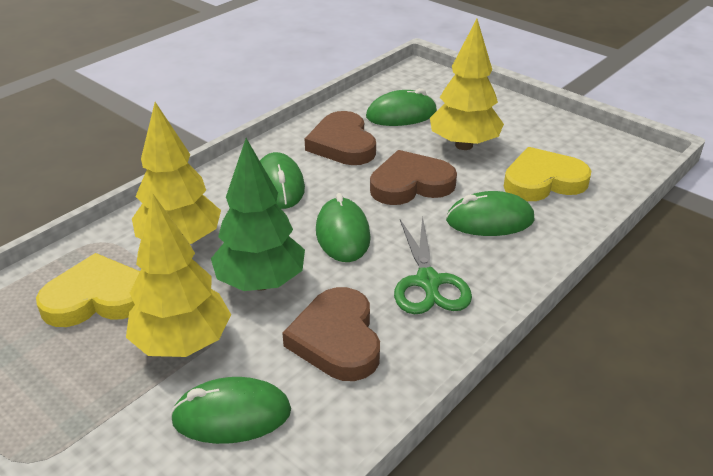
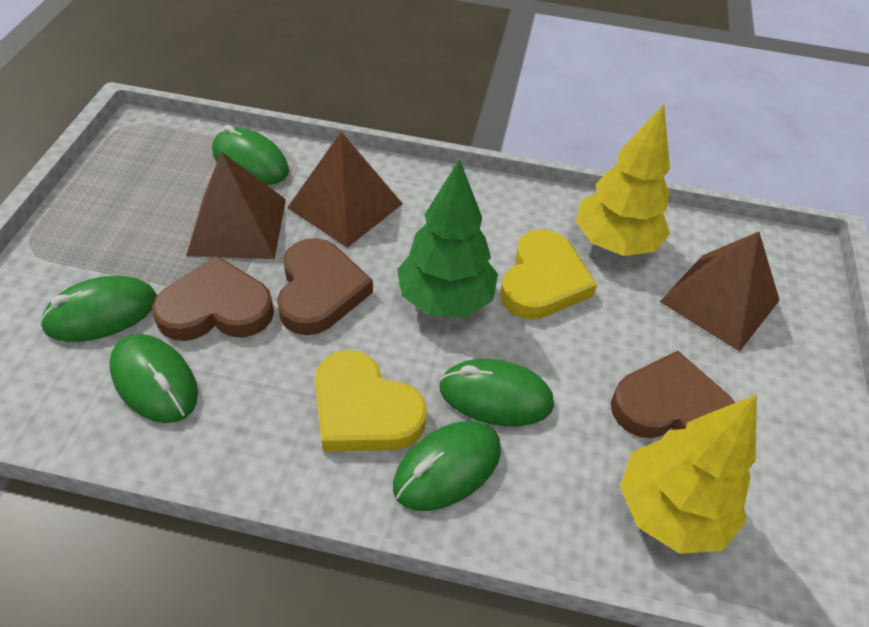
brown pyramid: 0 -> 3
green scissors: 1 -> 0
yellow tree: 3 -> 2

